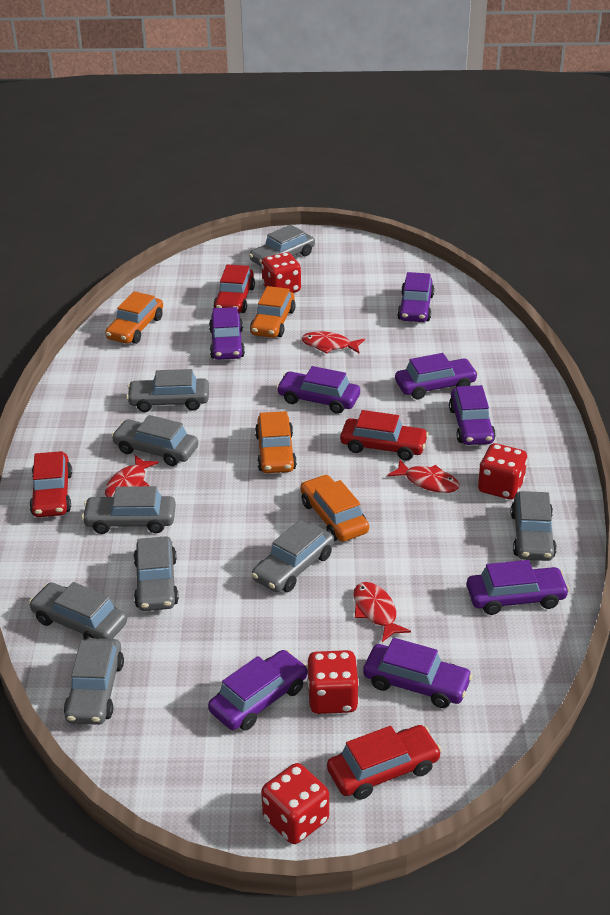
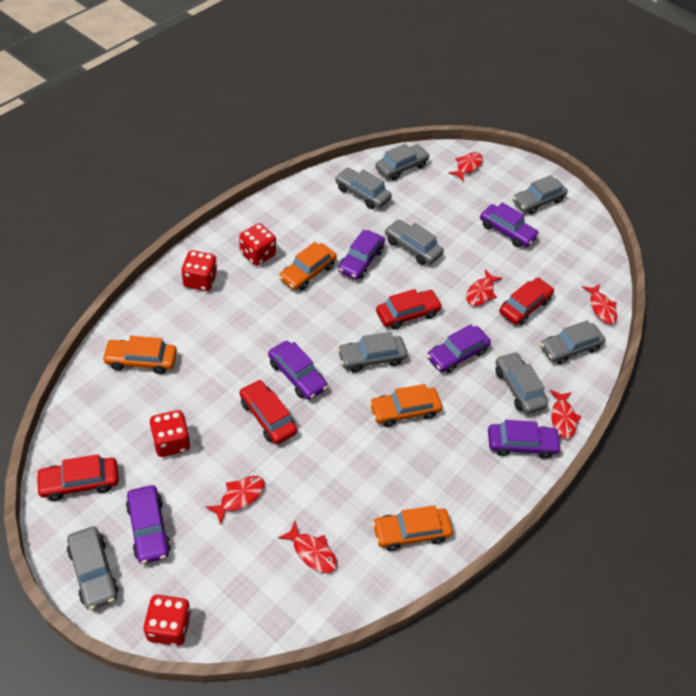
grey car: 9 -> 8
purple car: 8 -> 6
red fish: 4 -> 6

